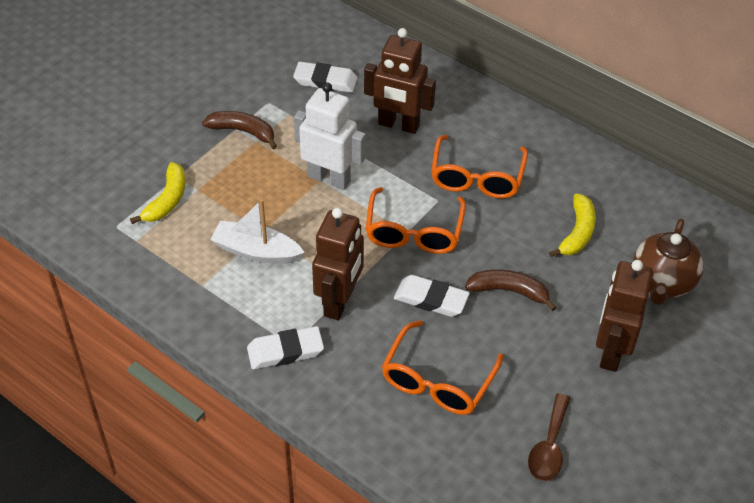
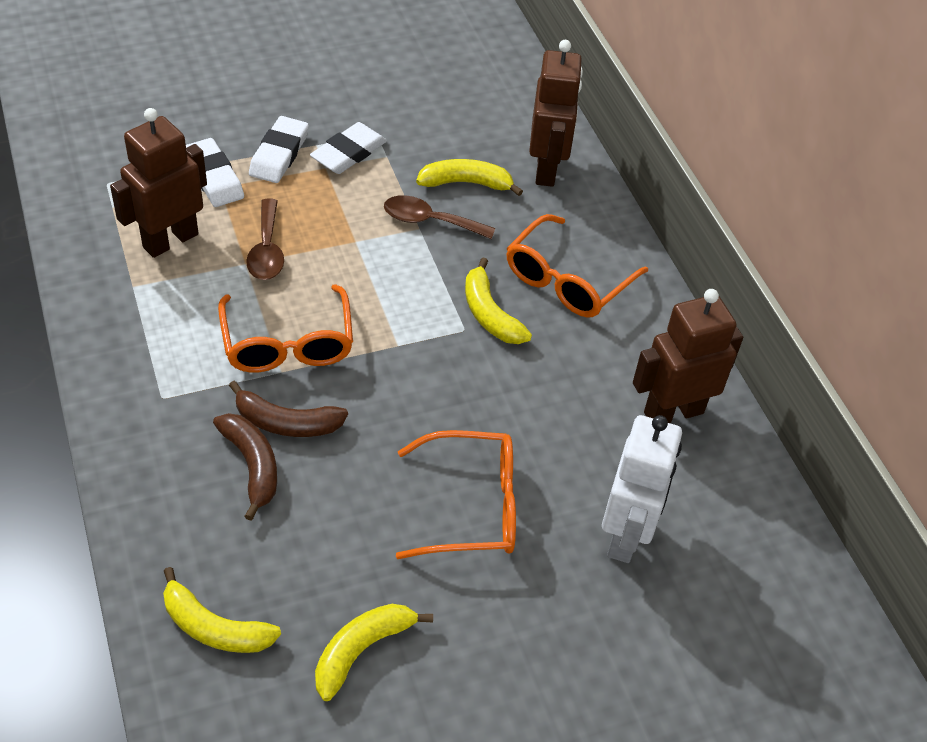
brown spoon: 1 -> 2
brown teapot: 1 -> 0
white boat: 1 -> 0
yellow banana: 2 -> 4

